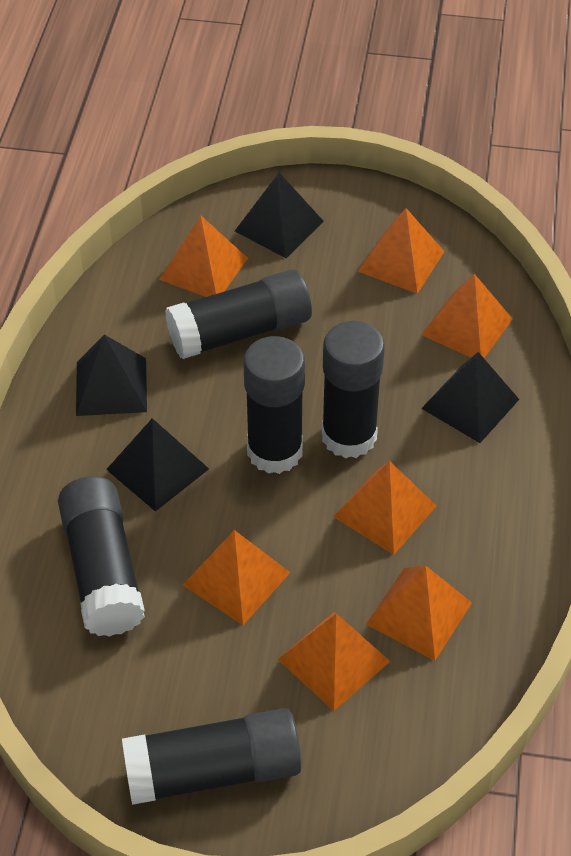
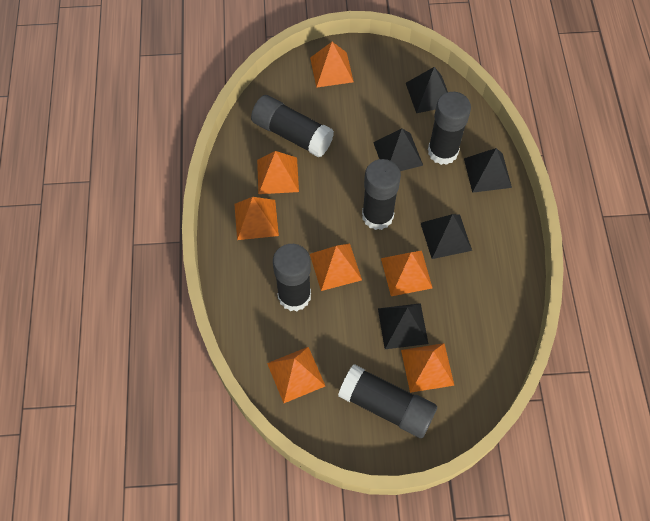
black pyramid: 4 -> 5

